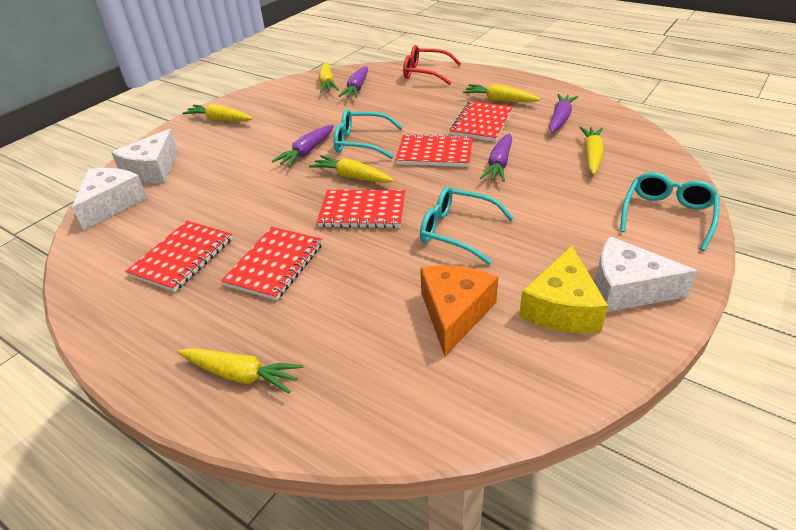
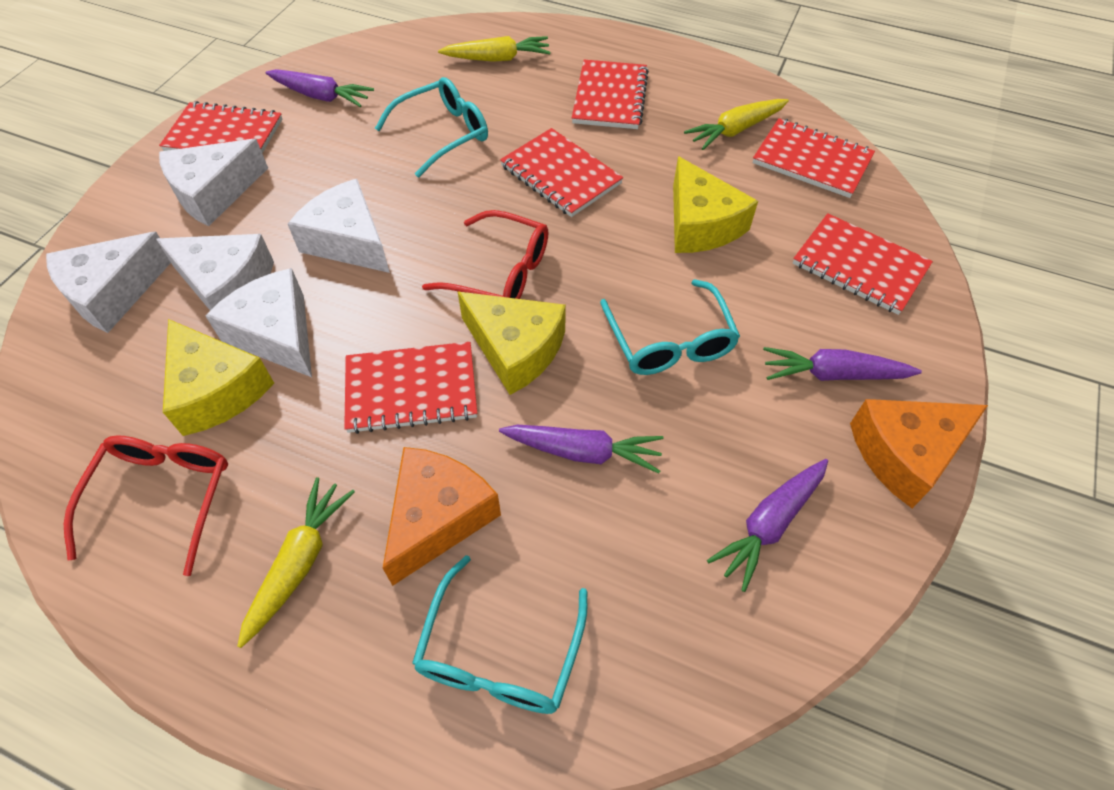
orange cheese: 1 -> 2
red glasses: 1 -> 2
red notebook: 5 -> 6
white cheese: 3 -> 5
yellow carrot: 6 -> 3
yellow cheese: 1 -> 3

